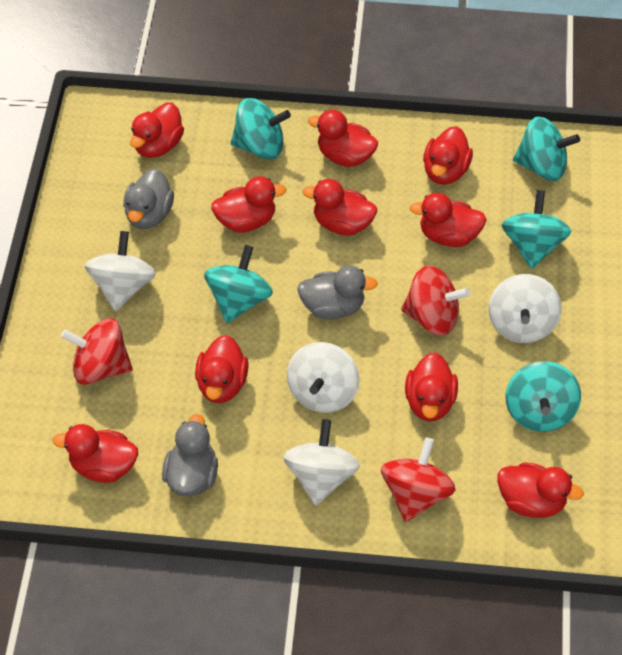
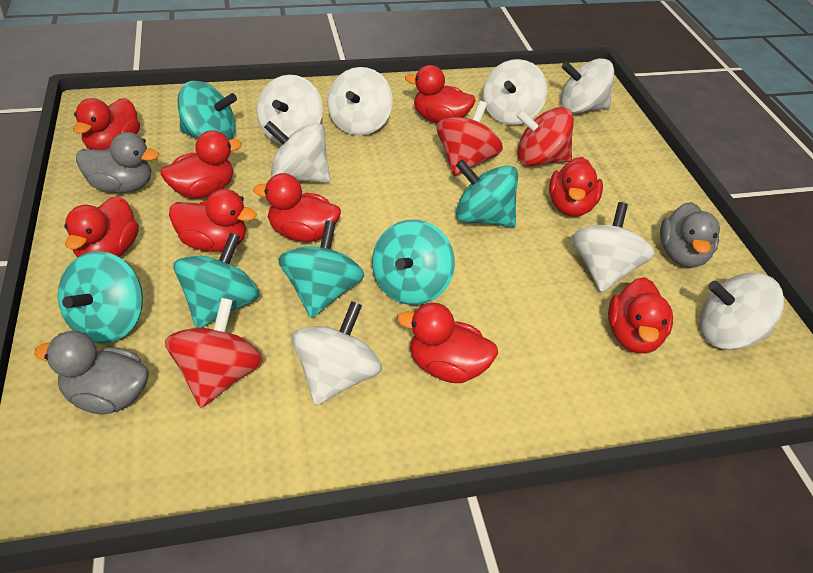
red duck: 10 -> 9
turquoise spinning top: 5 -> 6
white spinning top: 4 -> 8

